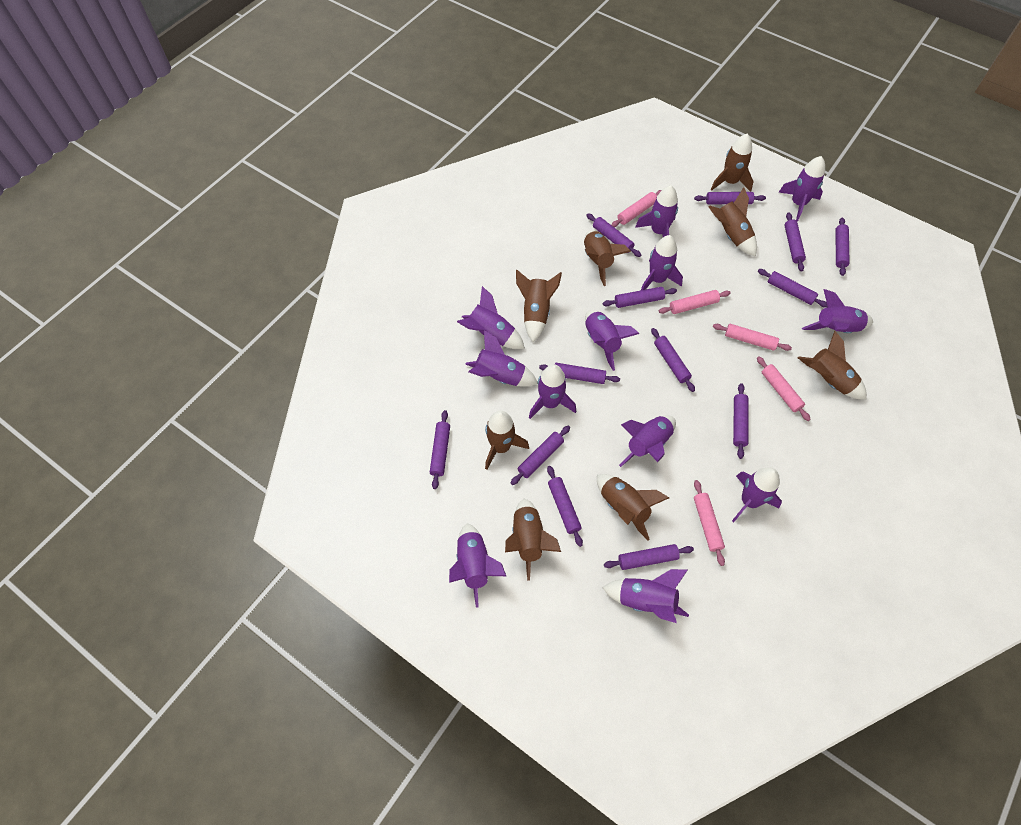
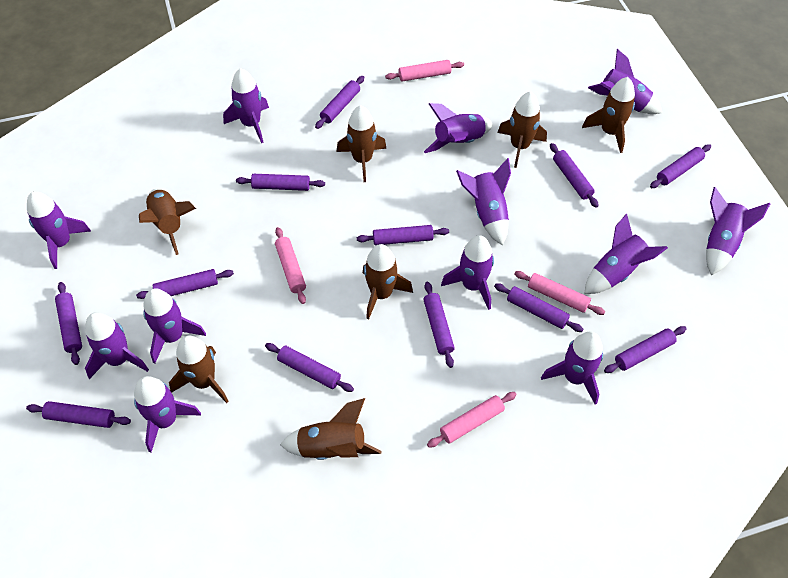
brown rocket: 8 -> 7
pink rolling pin: 5 -> 4
purple rolling pin: 13 -> 12

